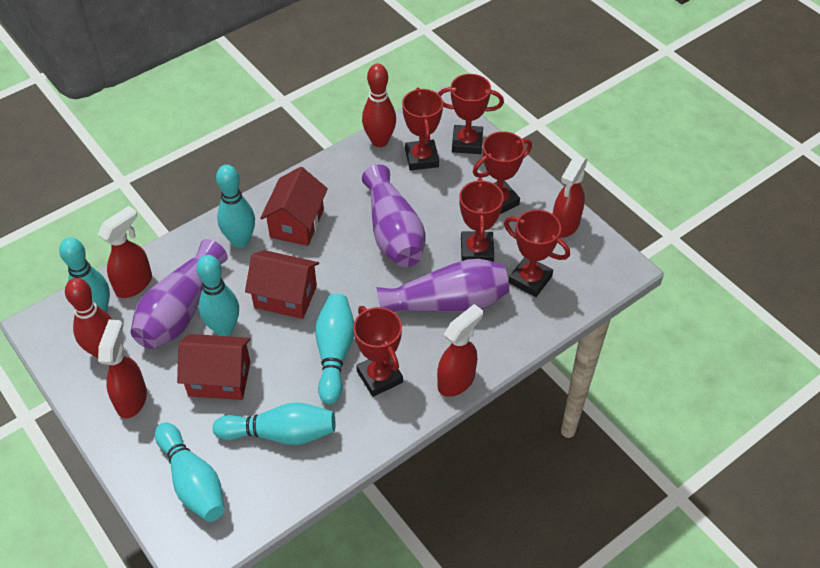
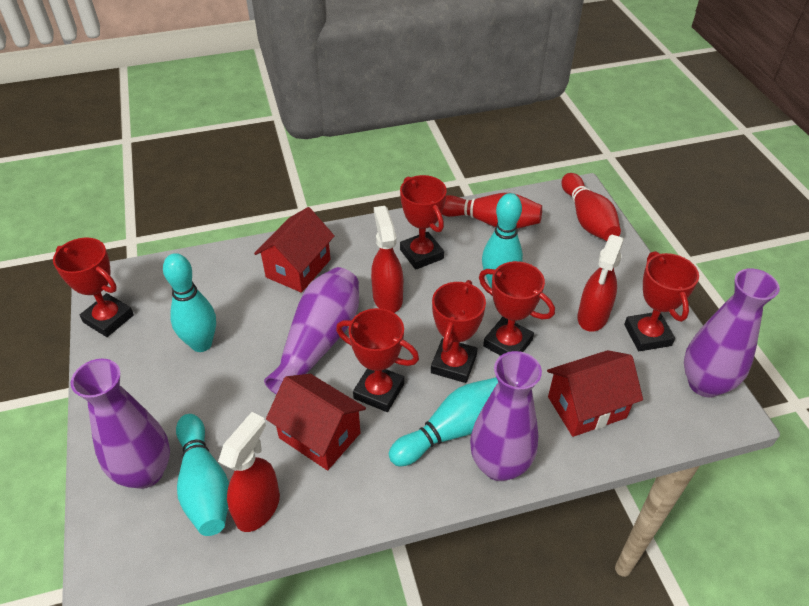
purple vase: 3 -> 4
red spray bottle: 4 -> 3
turquoise bowling pin: 6 -> 4

